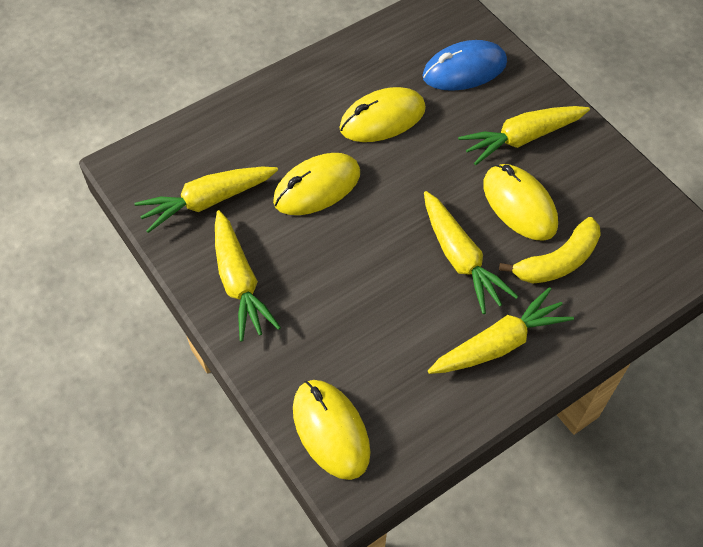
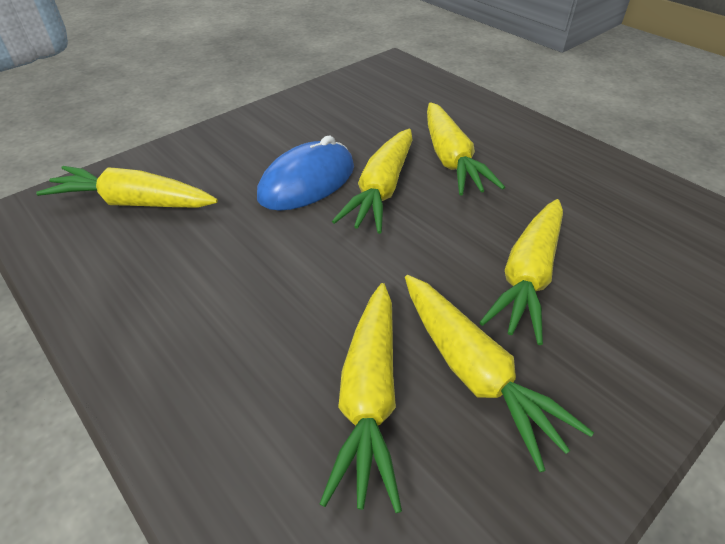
yellow banana: 1 -> 0
yellow carrot: 5 -> 6
yellow mouse: 4 -> 0

